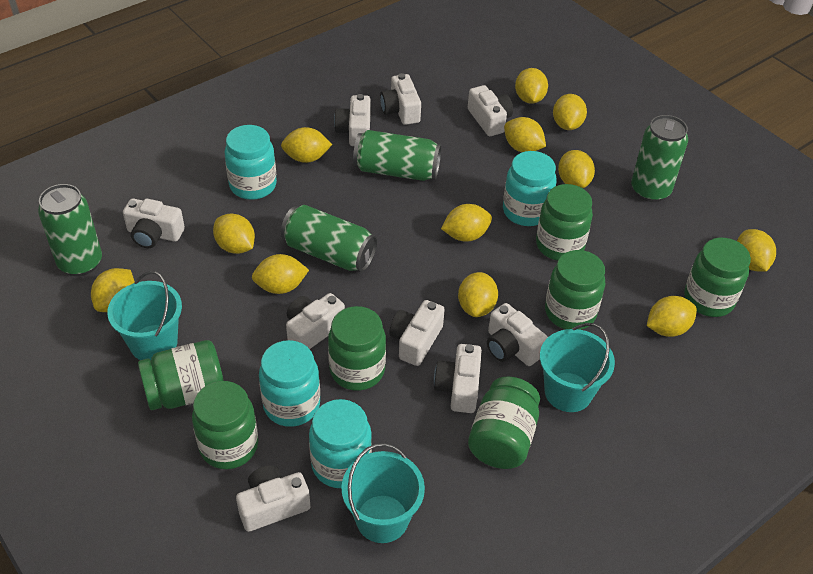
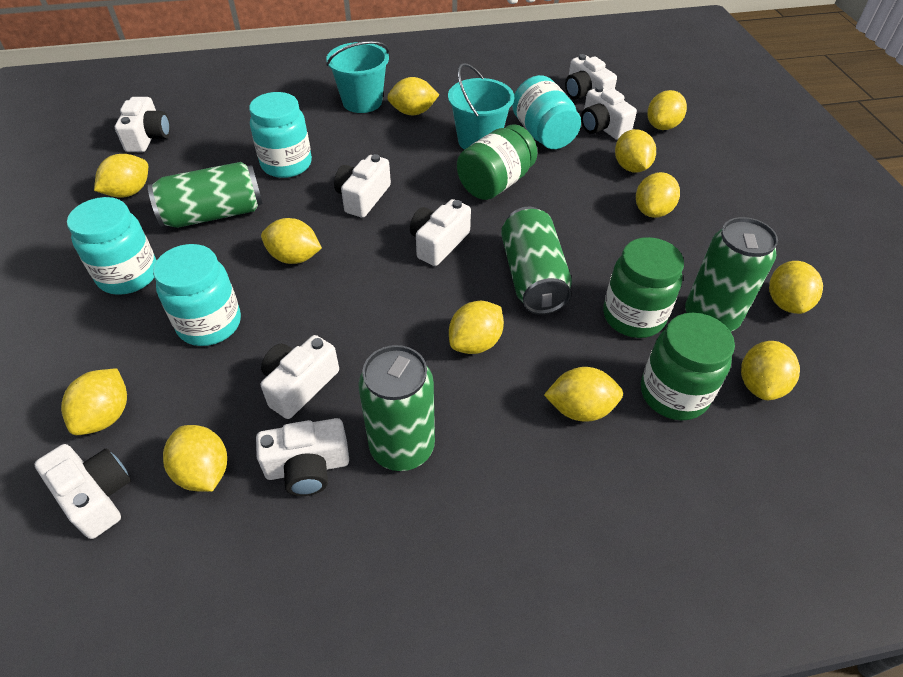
green jar: 7 -> 3
turquoise bucket: 3 -> 2
white camera: 9 -> 8

